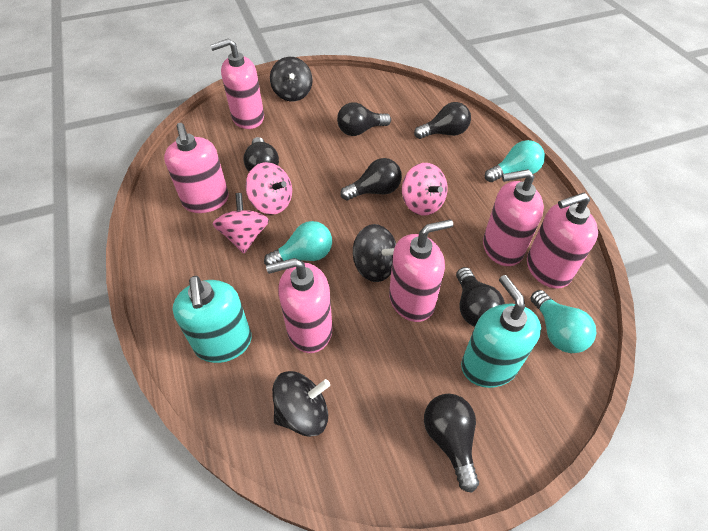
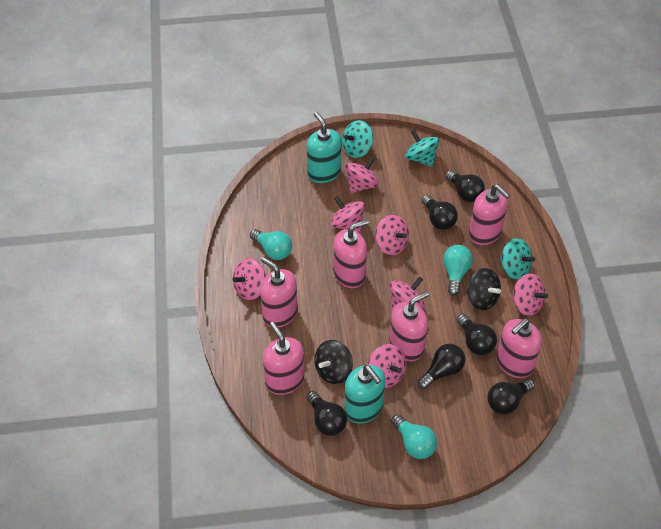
black spinning top: 3 -> 2
pink spinning top: 3 -> 7
turquoise spinning top: 0 -> 3

